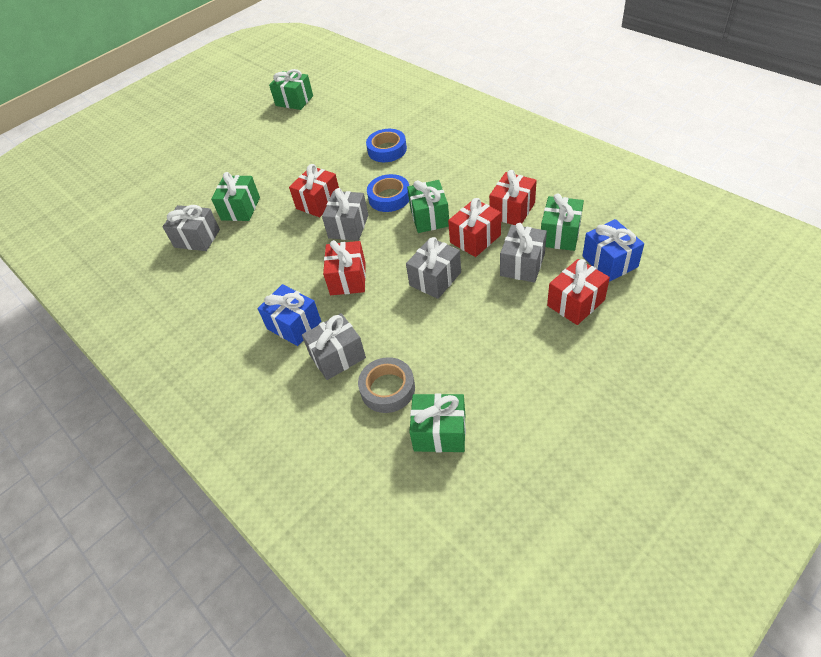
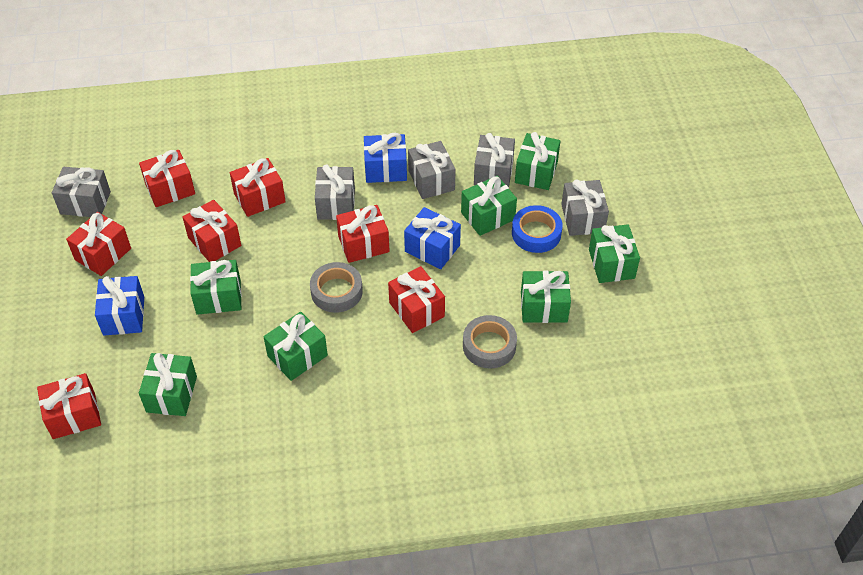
blue gift: 2 -> 3
blue tape: 2 -> 1
green gift: 5 -> 7
grey tape: 1 -> 2
red gift: 5 -> 7

